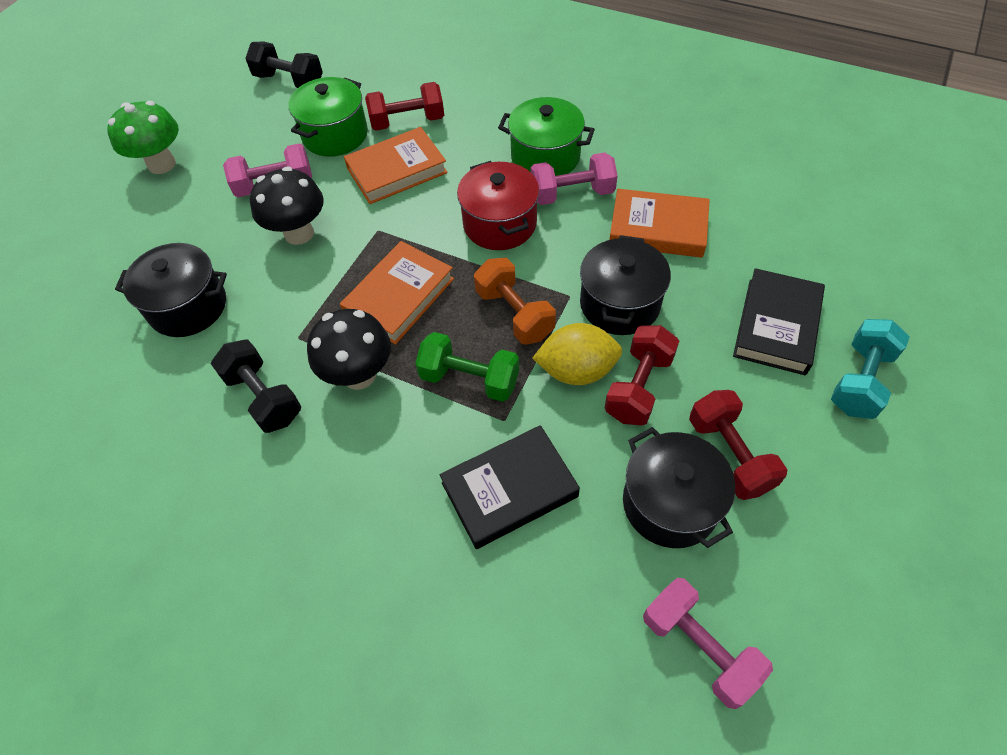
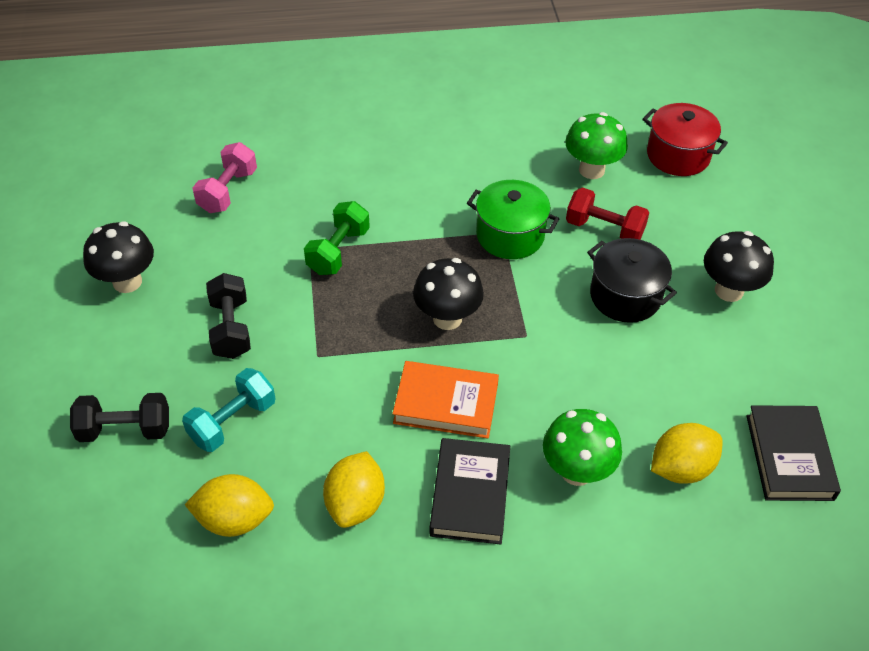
black mushroom: 2 -> 3
black pot: 3 -> 1
green mushroom: 1 -> 2
green pot: 2 -> 1
orange book: 3 -> 1
orange dumbbell: 1 -> 0
pink dumbbell: 3 -> 1
red dumbbell: 3 -> 1
yellow lemon: 1 -> 3

